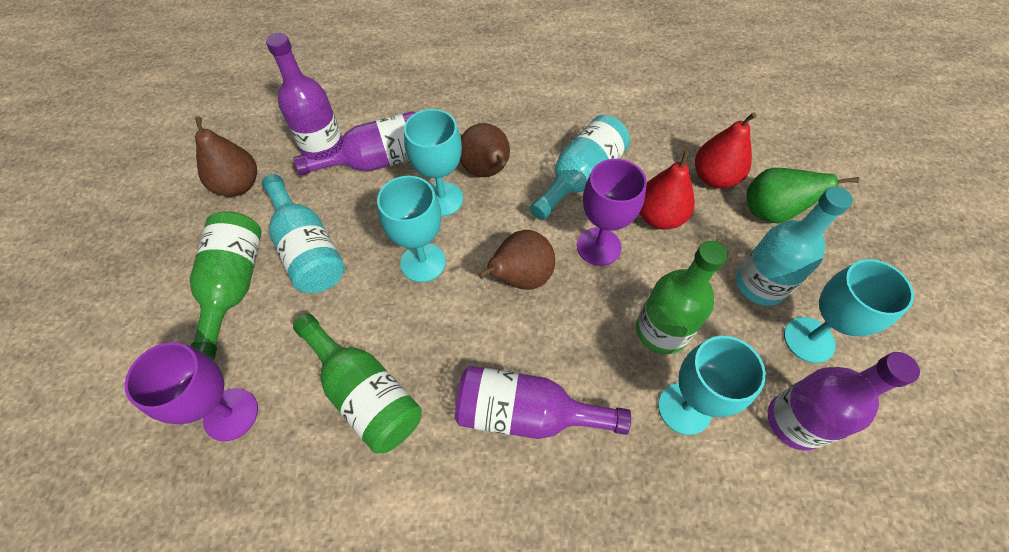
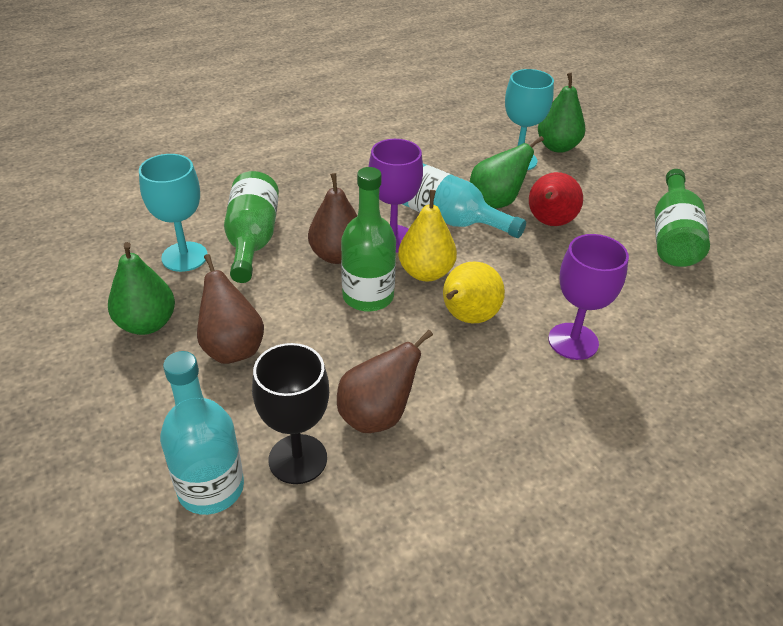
black goblet: 0 -> 1
green pear: 1 -> 3
purple bottle: 4 -> 0
red pear: 2 -> 1
turquoise bottle: 3 -> 2
turquoise goblet: 4 -> 2
yellow pear: 0 -> 2

